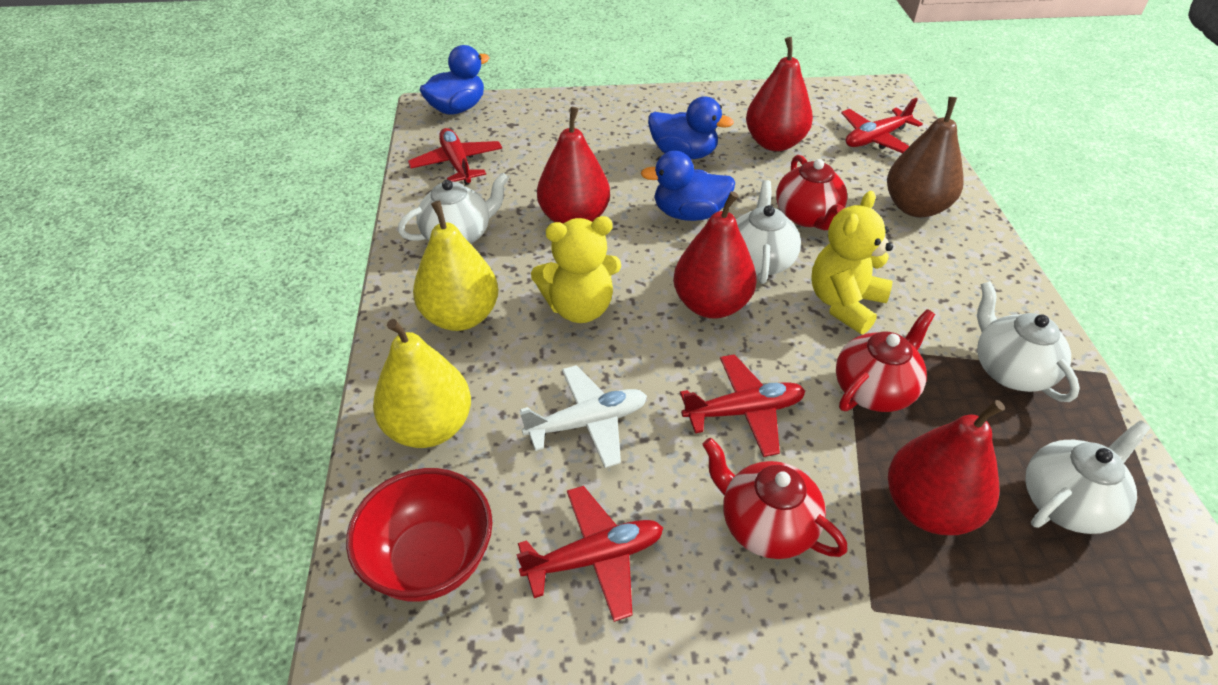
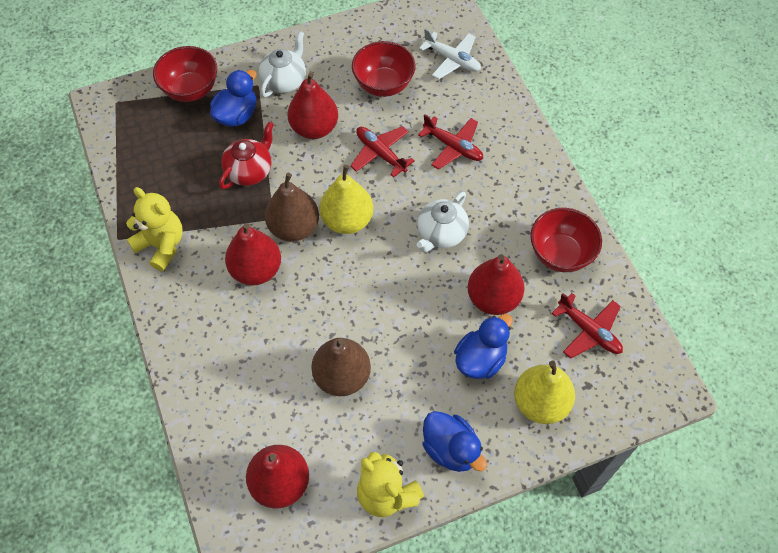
brown pear: 1 -> 2
red bowl: 1 -> 3
red plane: 4 -> 3
red teapot: 3 -> 1
white teapot: 4 -> 2

